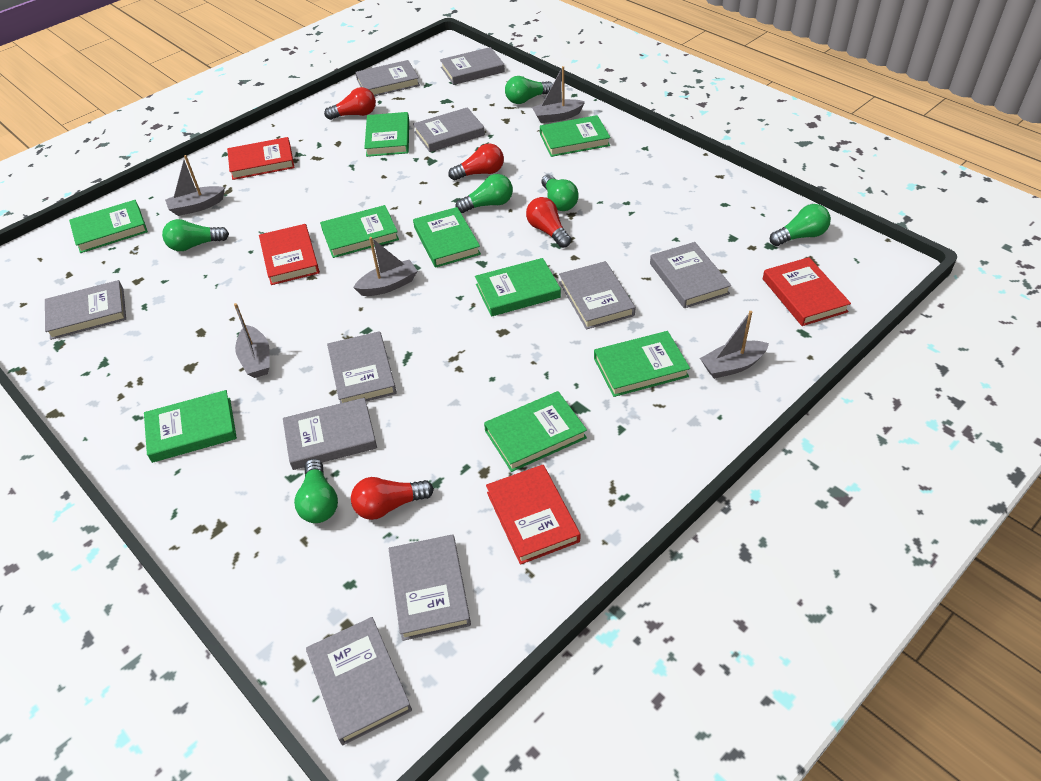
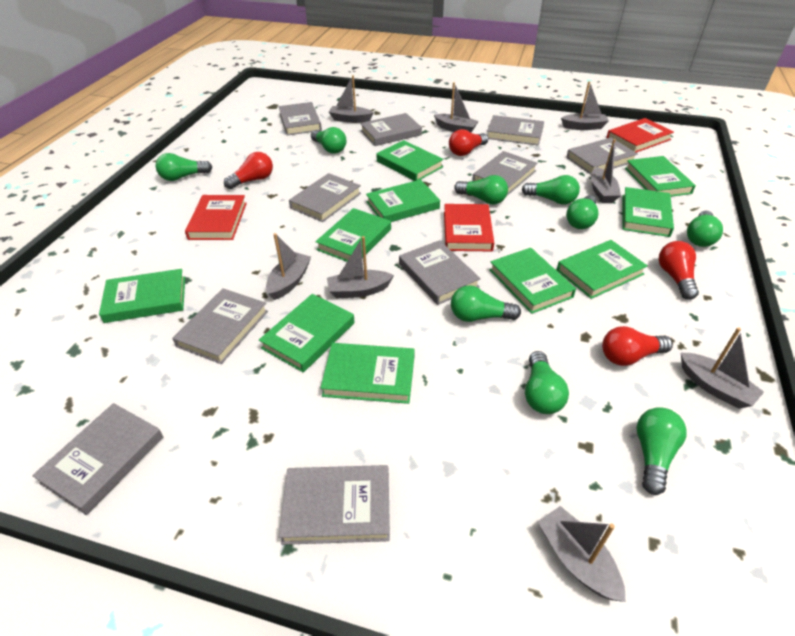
green book: 9 -> 10
green light bulb: 6 -> 9
grey boat: 5 -> 8
red book: 4 -> 3

